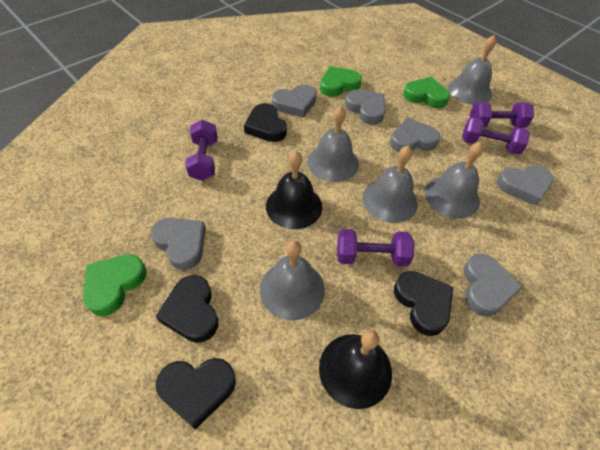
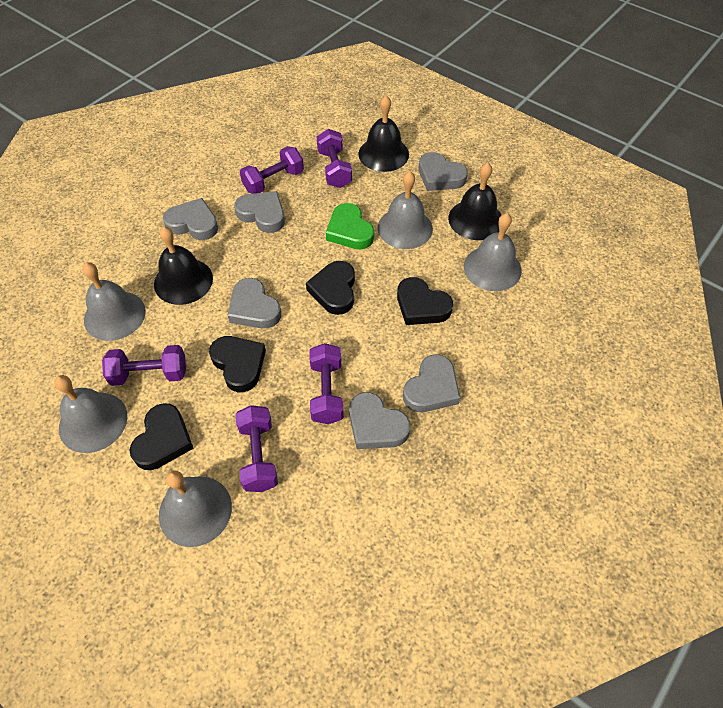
black bell: 2 -> 3
green heart: 3 -> 1
purple dumbbell: 4 -> 5

